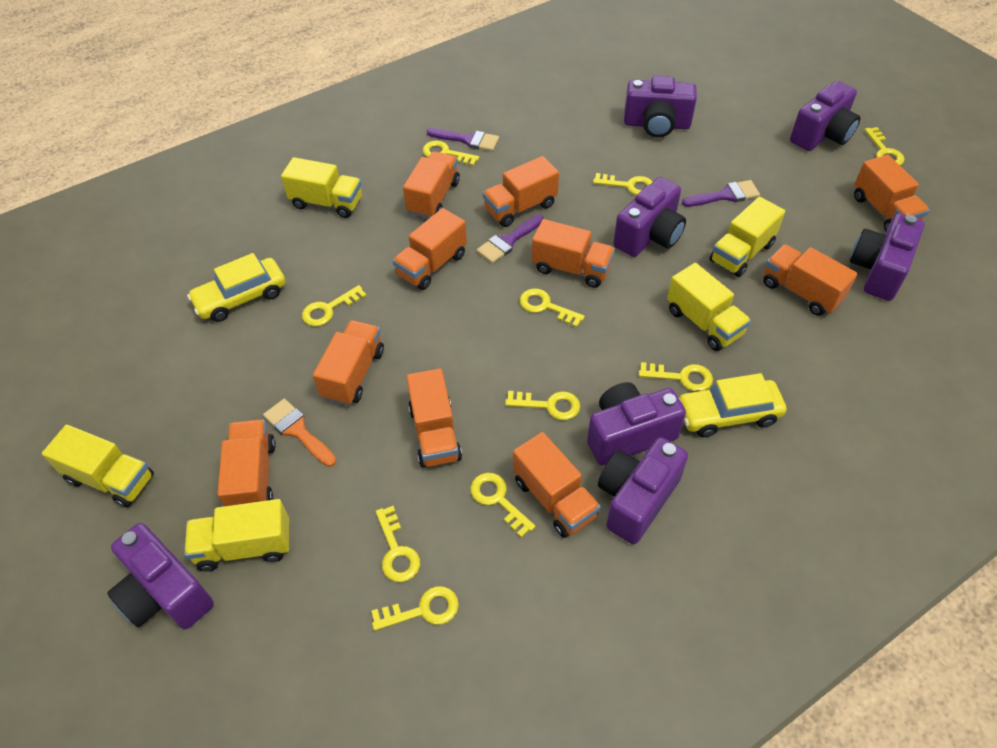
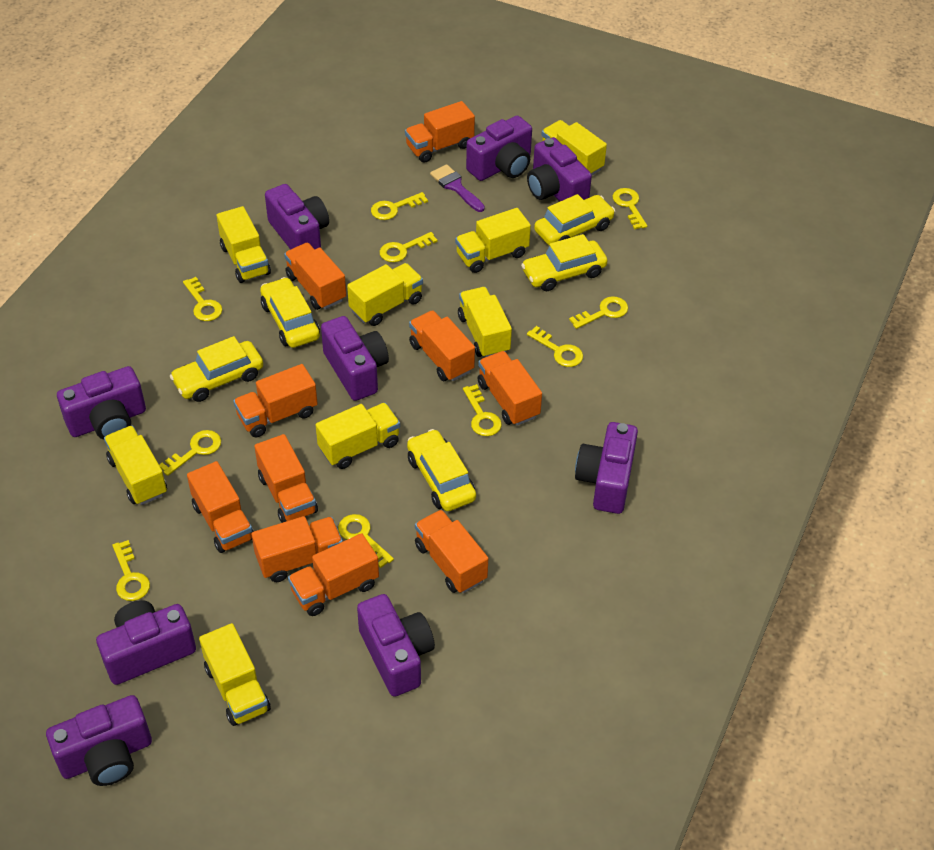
orange brush: 1 -> 0
purple brush: 3 -> 1
purple camera: 7 -> 9
yellow car: 2 -> 5
yellow truck: 5 -> 8

